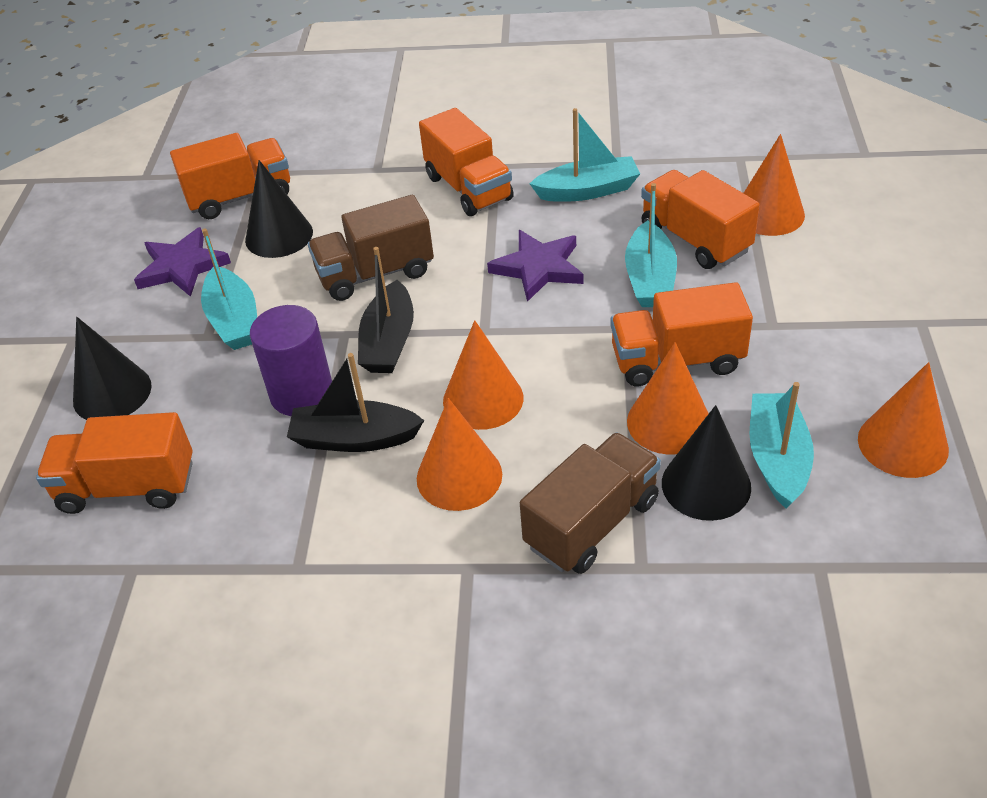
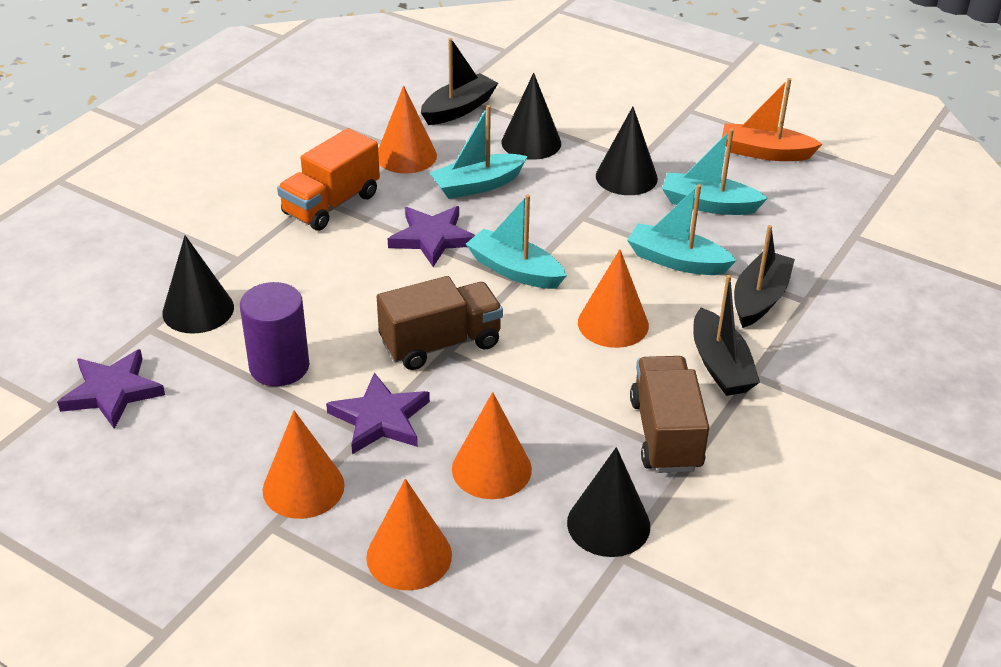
black boat: 2 -> 3
black cone: 3 -> 4
orange boat: 0 -> 1
orange truck: 5 -> 1
purple star: 2 -> 3

